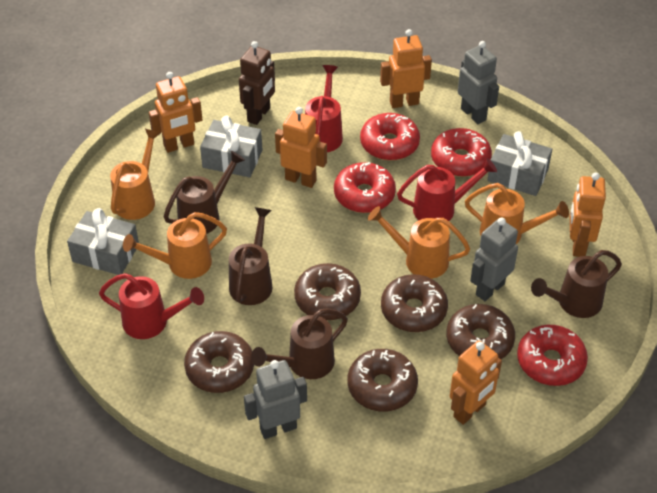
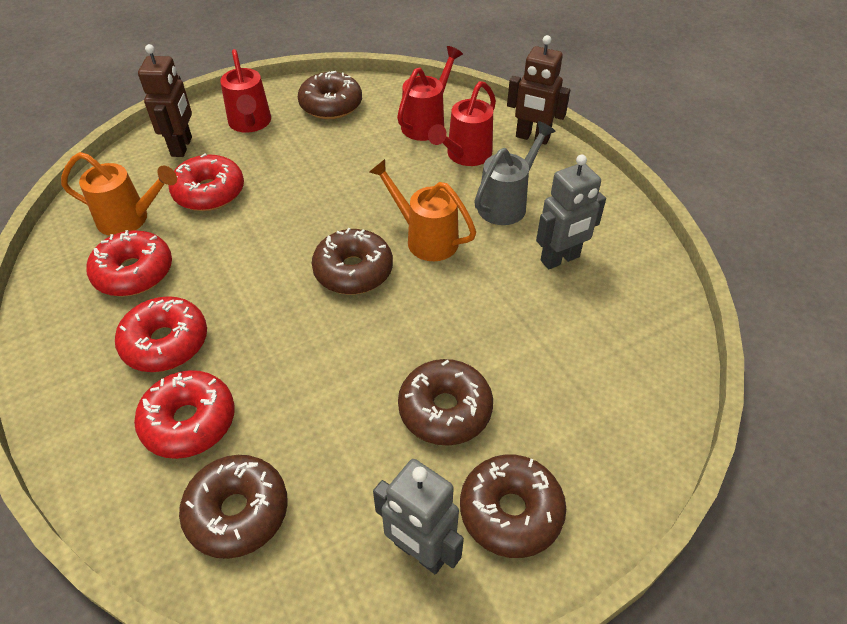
brown robot: 1 -> 2
brown watering can: 4 -> 0
grey gift: 3 -> 0
grey robot: 3 -> 2
grey watering can: 0 -> 1
orange robot: 5 -> 0
orange watering can: 4 -> 2

